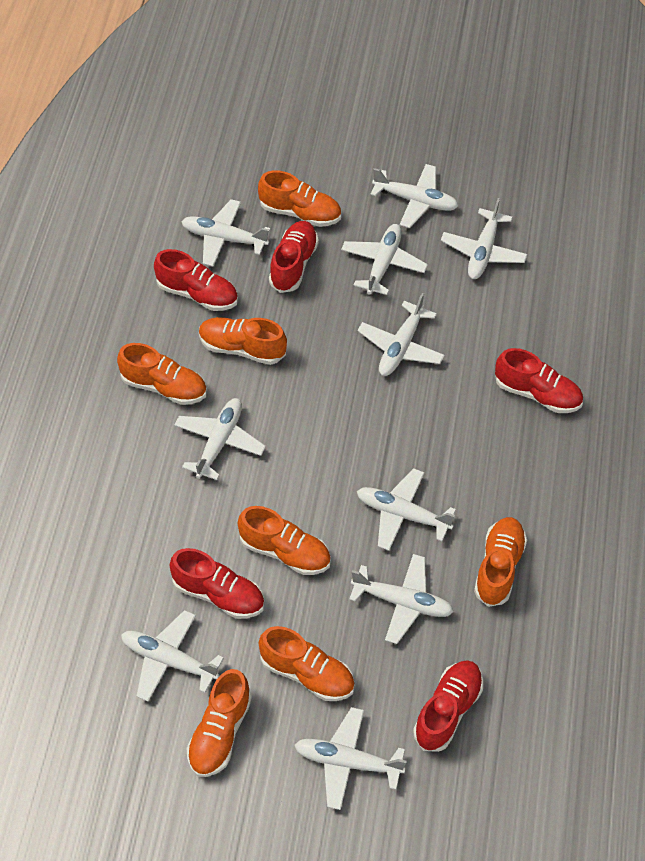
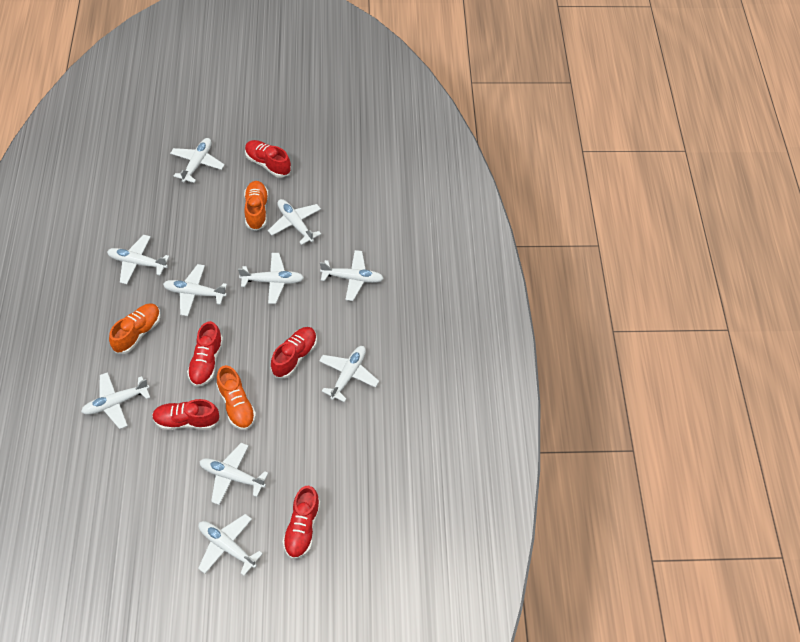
orange shoe: 7 -> 3

